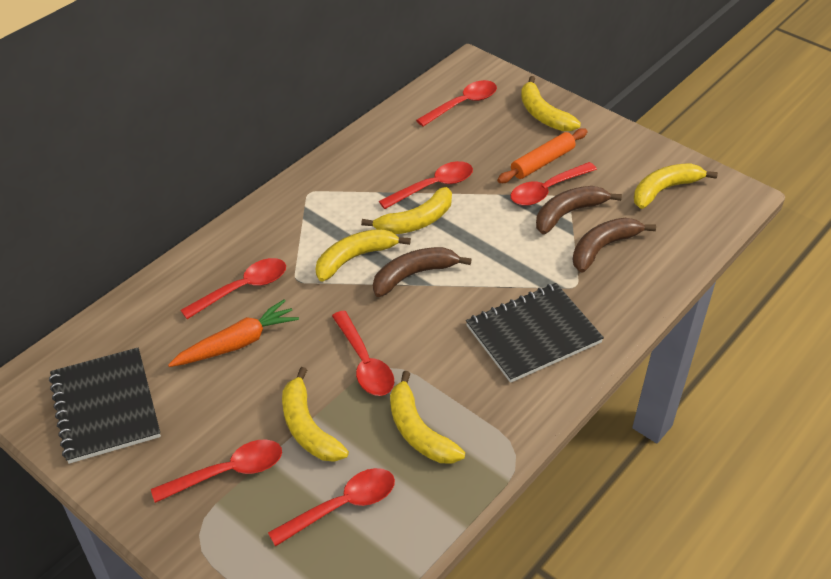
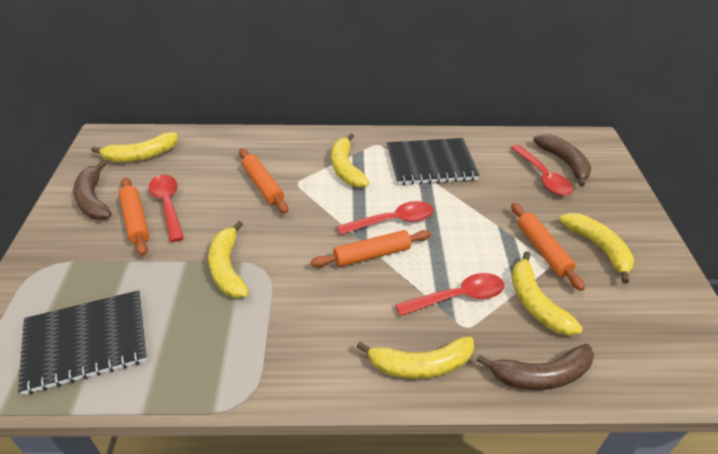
orange carrot: 1 -> 0
orange rolling pin: 1 -> 4
red spoon: 7 -> 4

